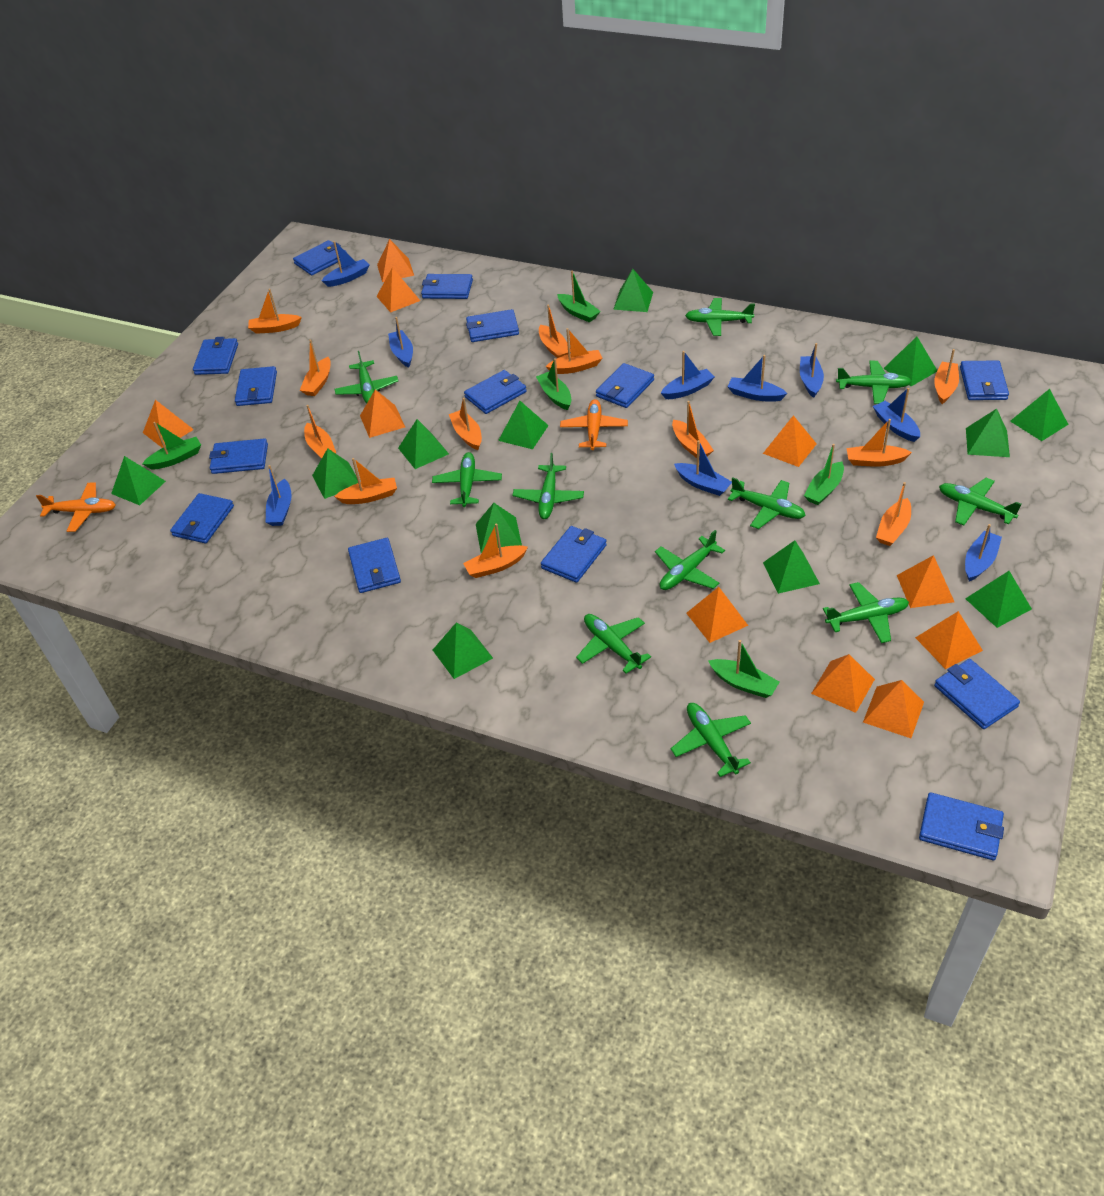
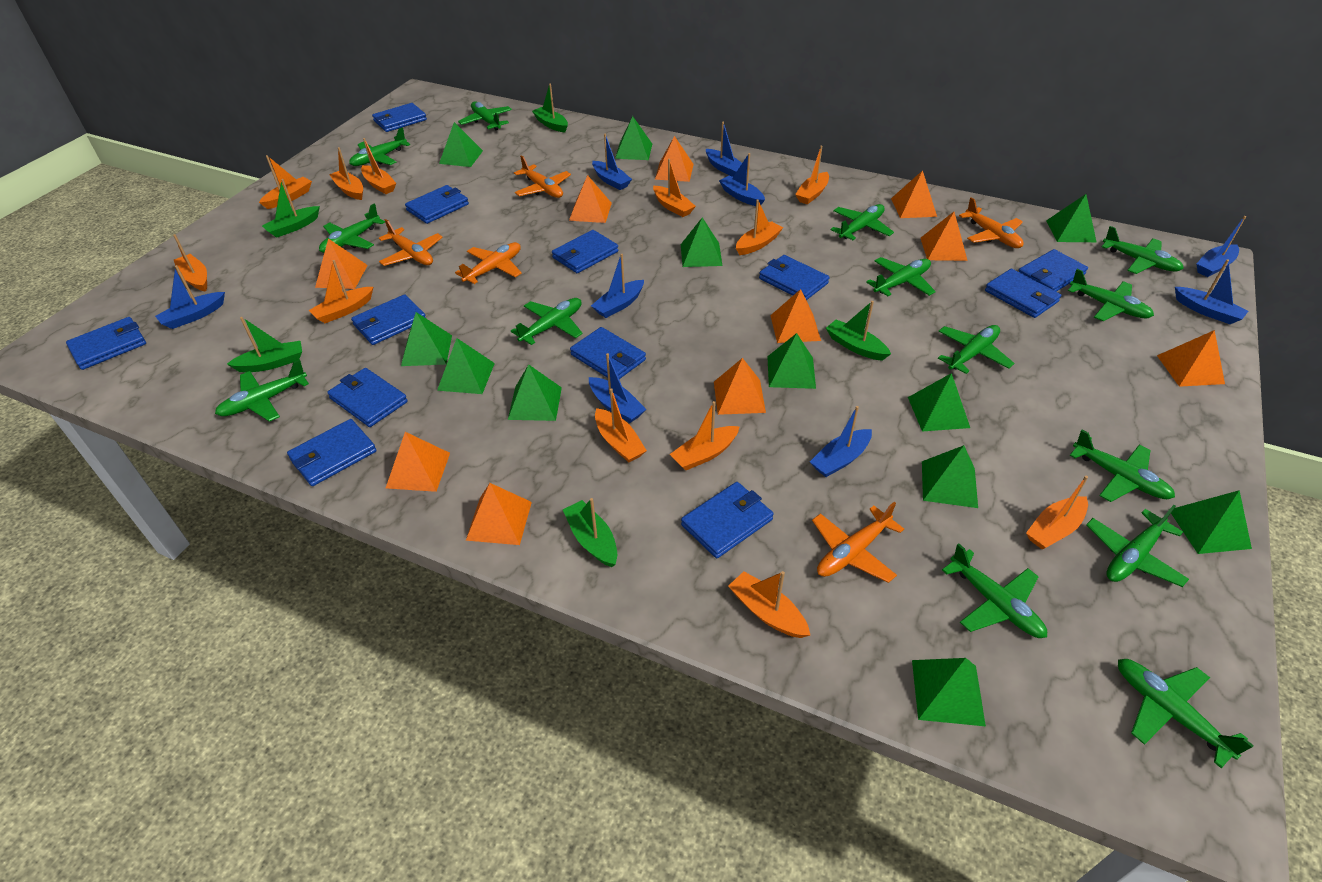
blue wallet: 14 -> 12
green plane: 11 -> 14
orange plane: 2 -> 5

